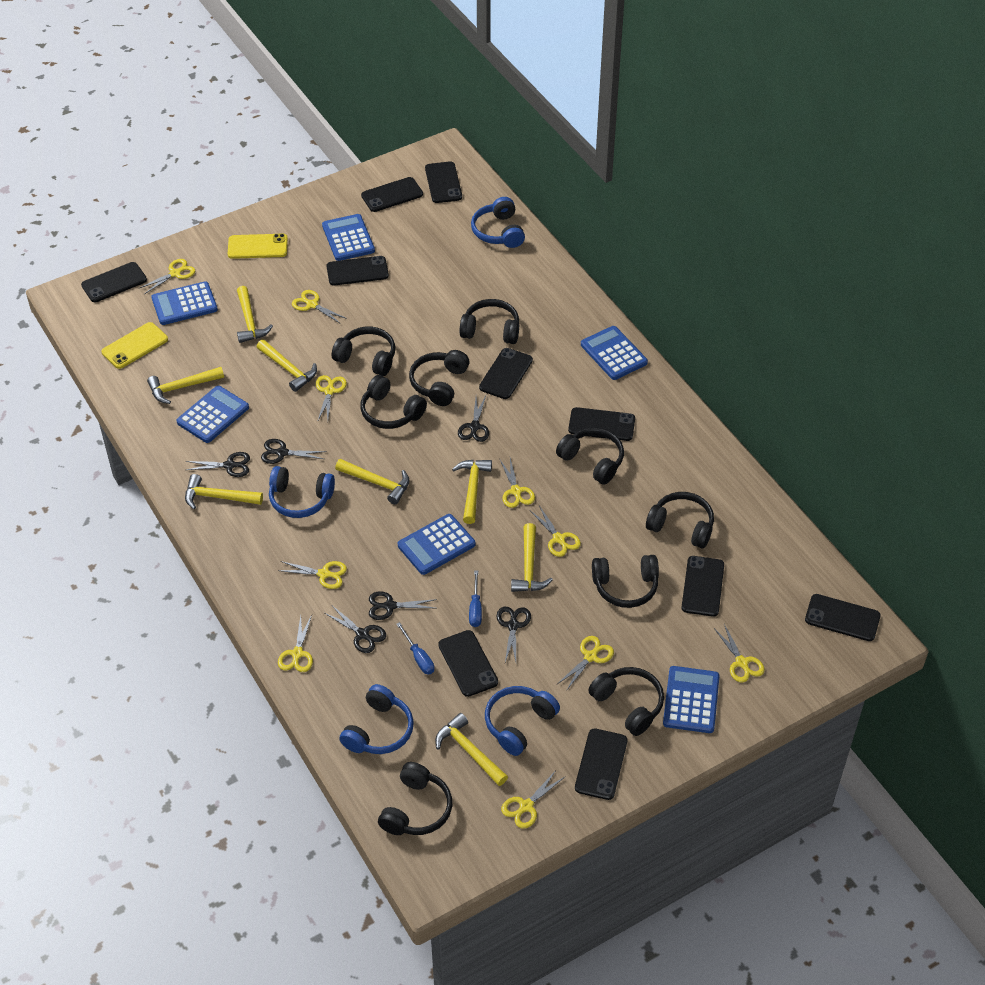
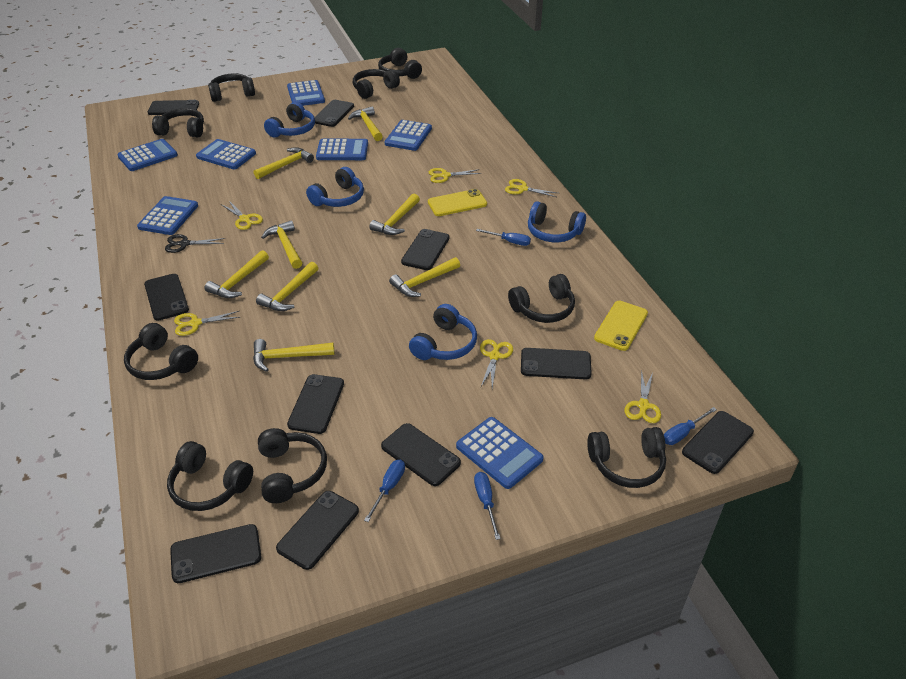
black scissors: 6 -> 1
blue calculator: 6 -> 7
blue screwdriver: 2 -> 4
yellow scissors: 10 -> 6

